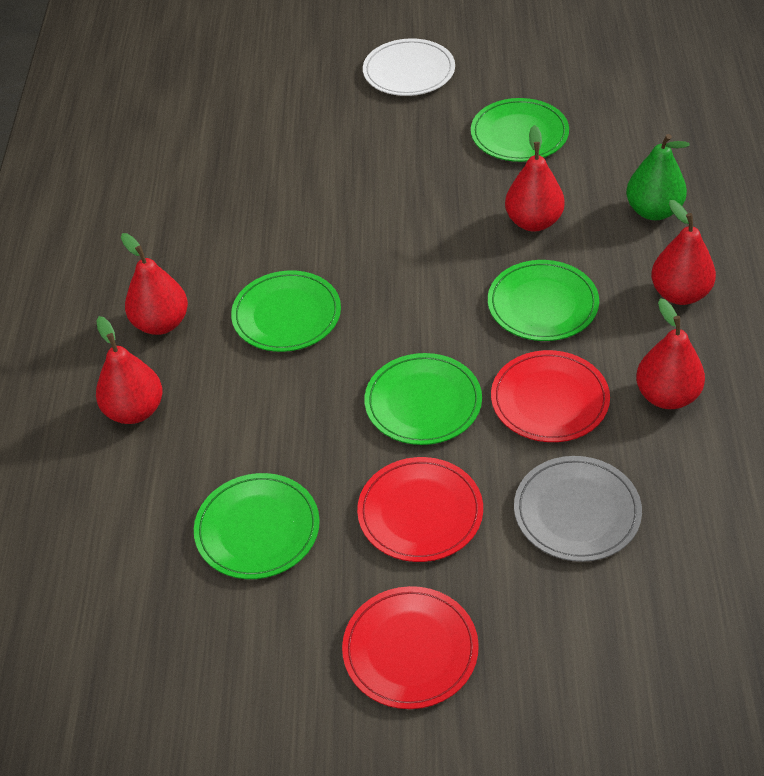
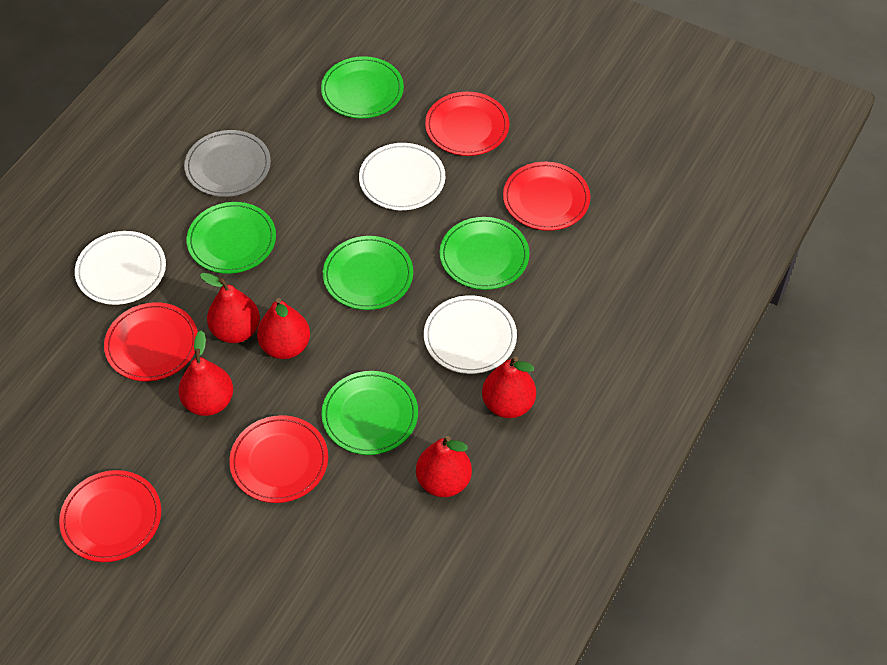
green pear: 1 -> 0
red plate: 3 -> 5
white plate: 1 -> 3

